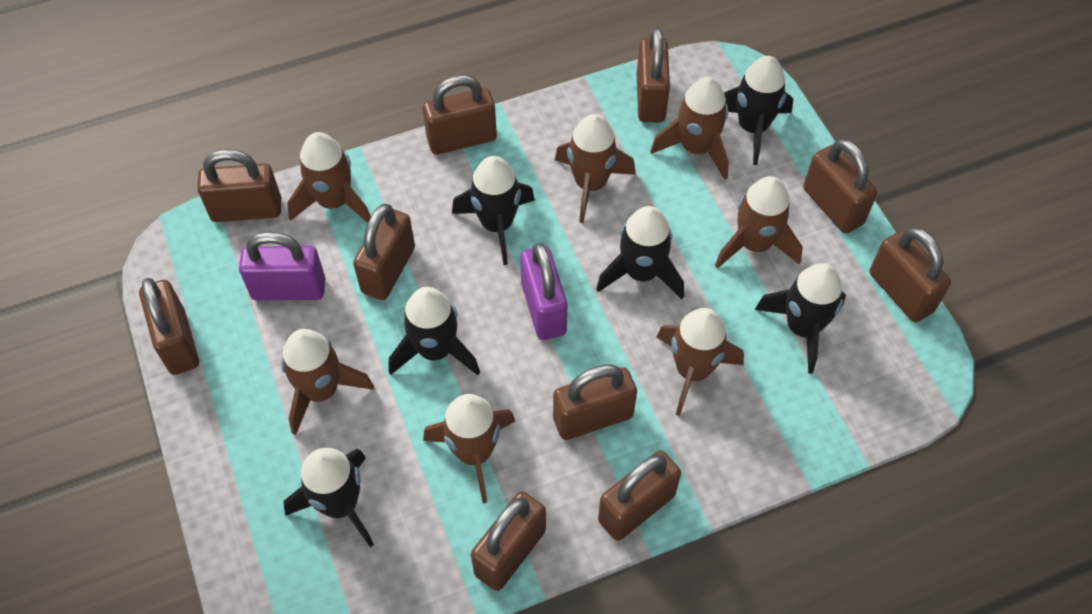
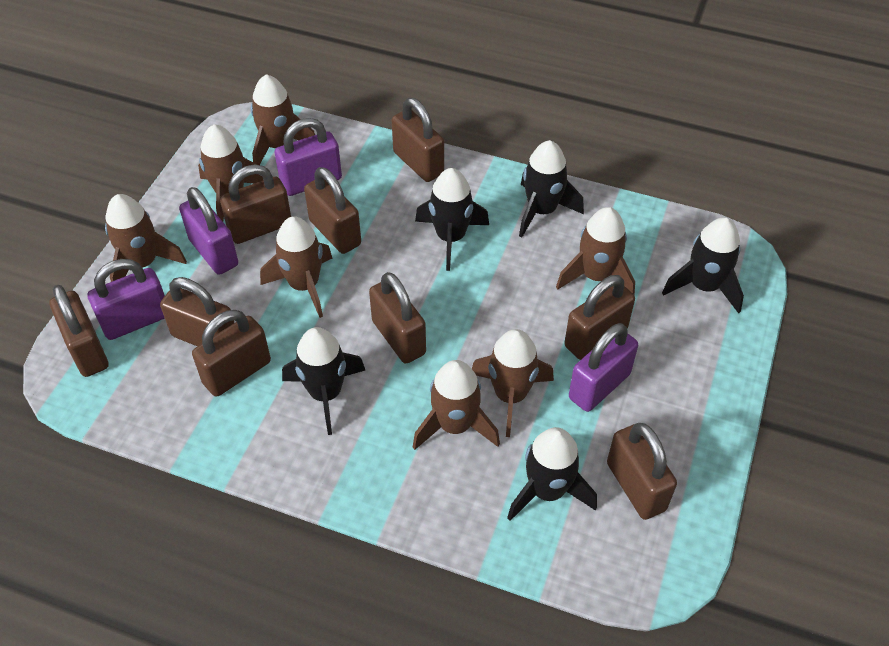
black rocket: 6 -> 5
brown padlock: 10 -> 9
purple padlock: 2 -> 4

